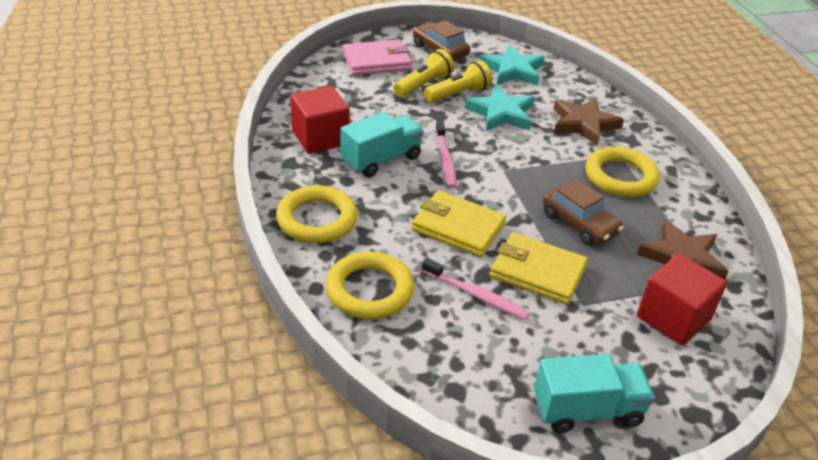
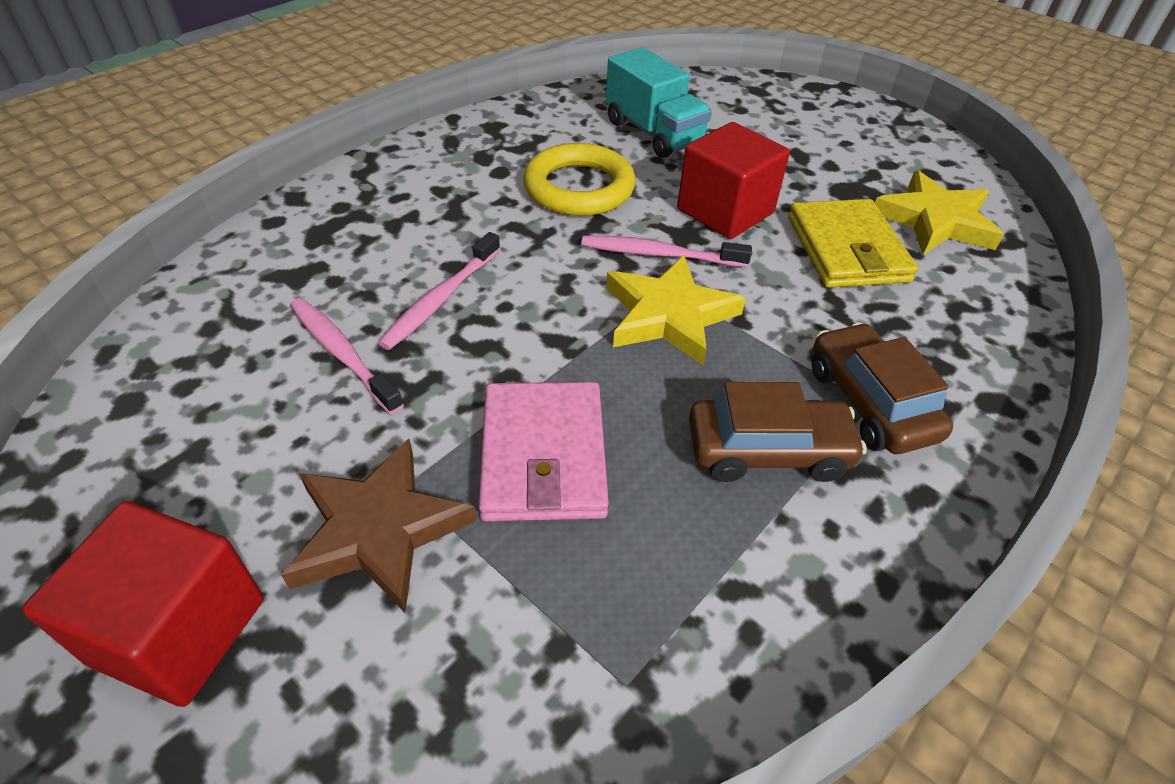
brown star: 2 -> 1
pink toothbrush: 2 -> 3
turquoise star: 2 -> 0
turquoise truck: 2 -> 1
yellow flashlight: 2 -> 0
yellow ring: 3 -> 1
yellow star: 0 -> 2
yellow wallet: 2 -> 1

